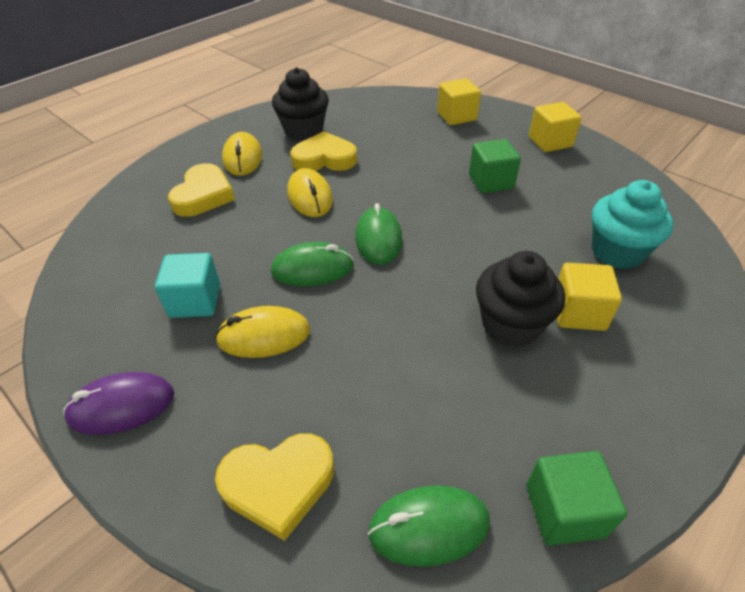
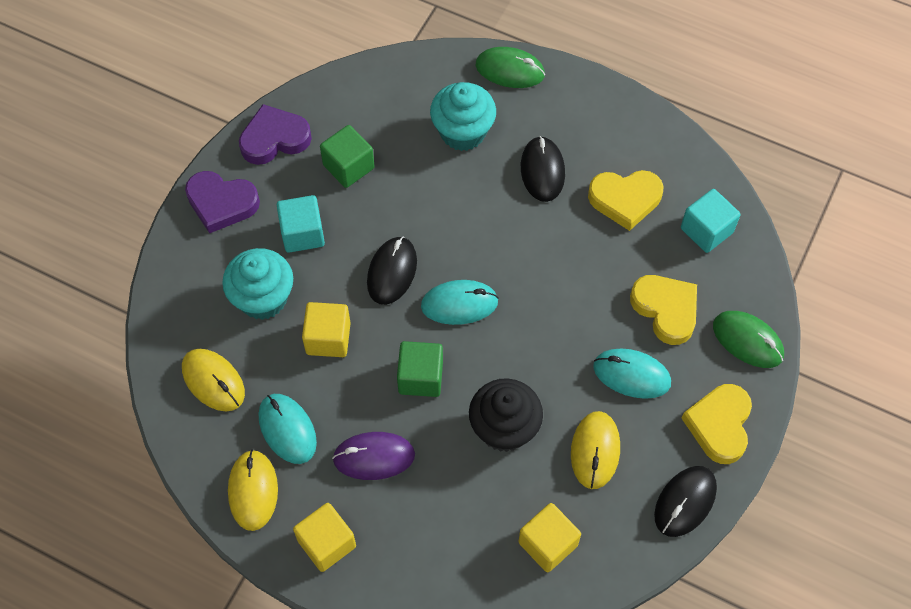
black cupcake: 2 -> 1
black mouse: 0 -> 3
green mouse: 3 -> 2
purple heart: 0 -> 2
turquoise cube: 1 -> 2
turquoise cupcake: 1 -> 2
turquoise mouse: 0 -> 3

